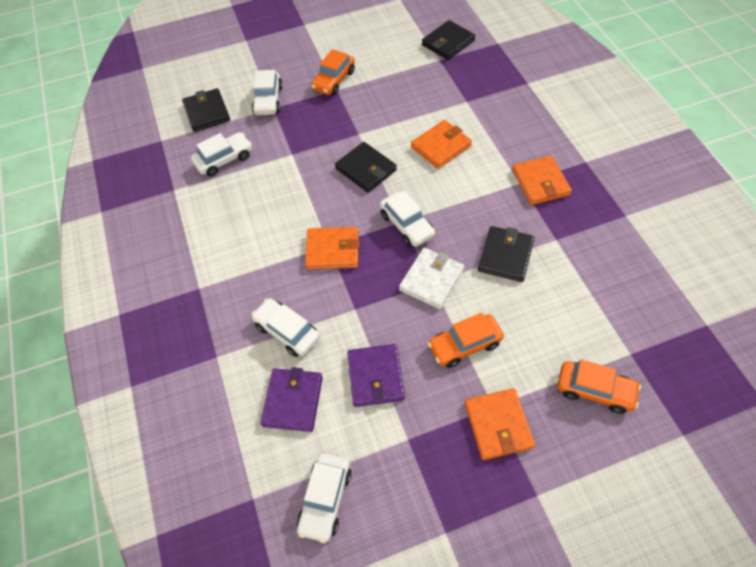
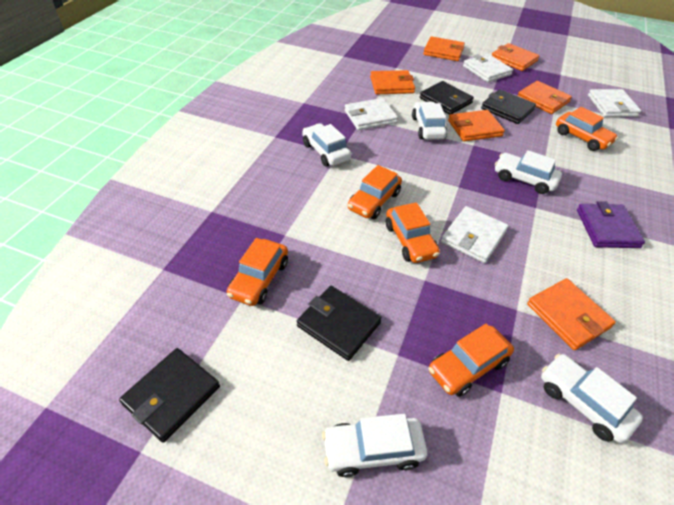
orange car: 3 -> 5
orange wallet: 4 -> 6
purple wallet: 2 -> 1
white wallet: 1 -> 4

